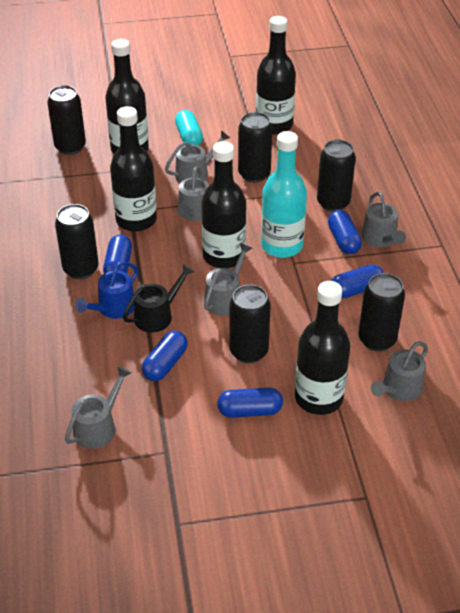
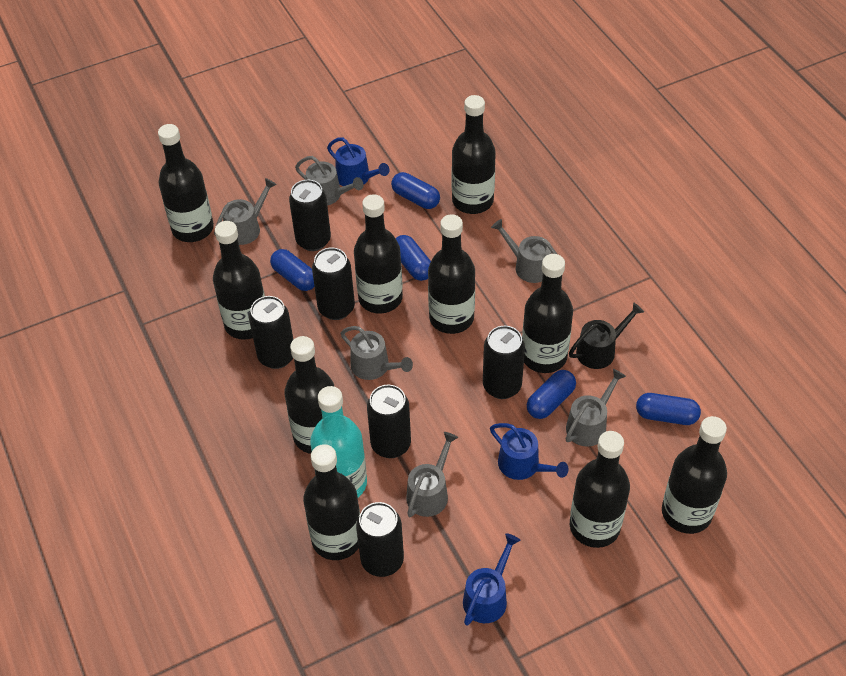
black bottle: 5 -> 10
blue watering can: 1 -> 3
turquoise capsule: 1 -> 0

